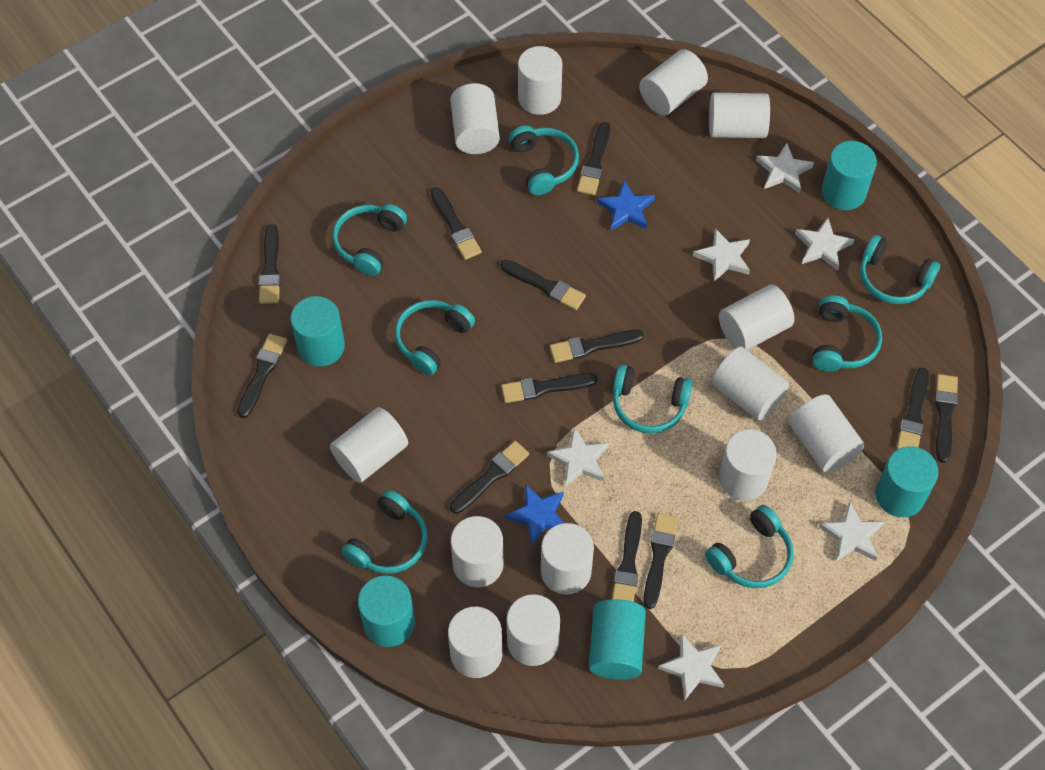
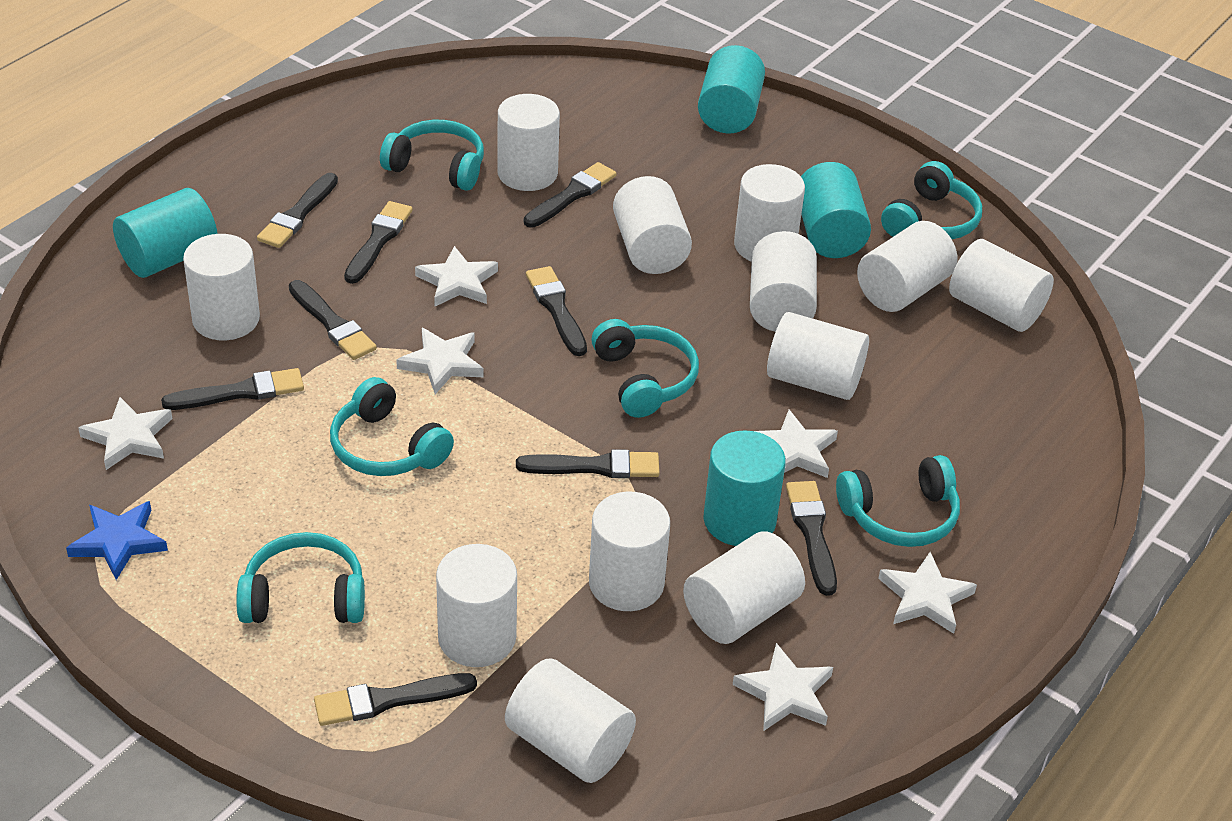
black brush: 12 -> 9
blue star: 2 -> 1
turquoise cylinder: 5 -> 4
turquoise headphones: 8 -> 6
white cylinder: 13 -> 12

